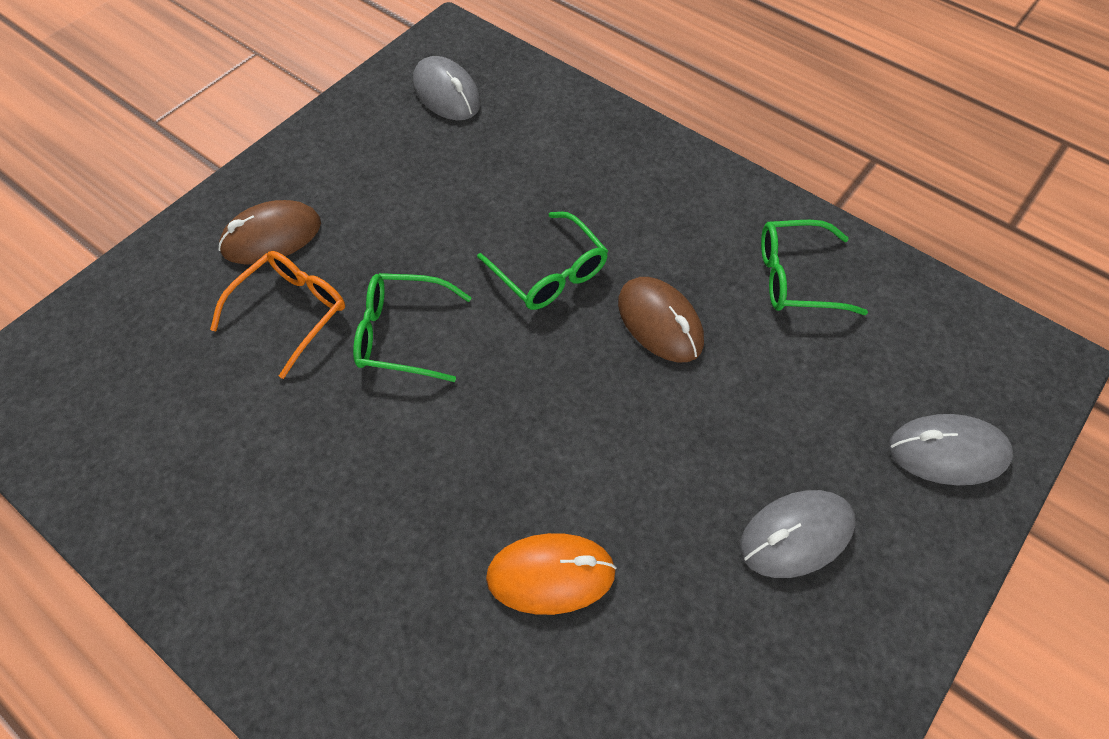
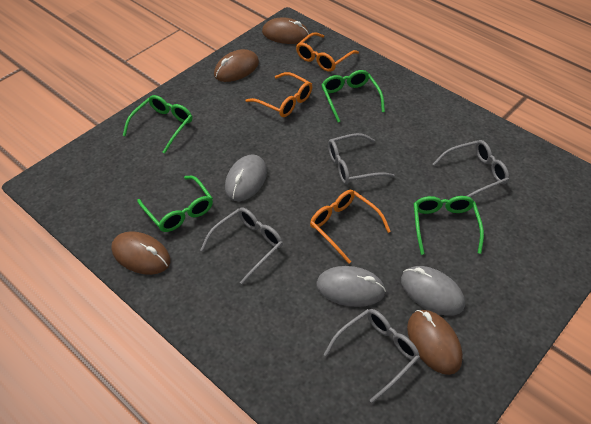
brown mouse: 2 -> 4
green glasses: 3 -> 4
grey glasses: 0 -> 4
orange glasses: 1 -> 3
orange mouse: 1 -> 0

